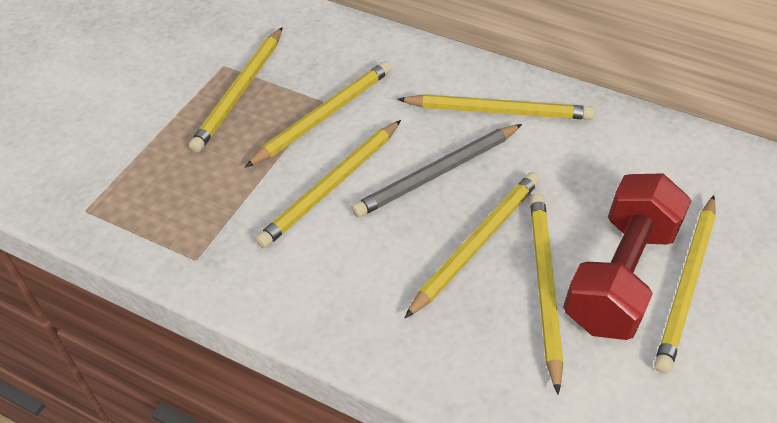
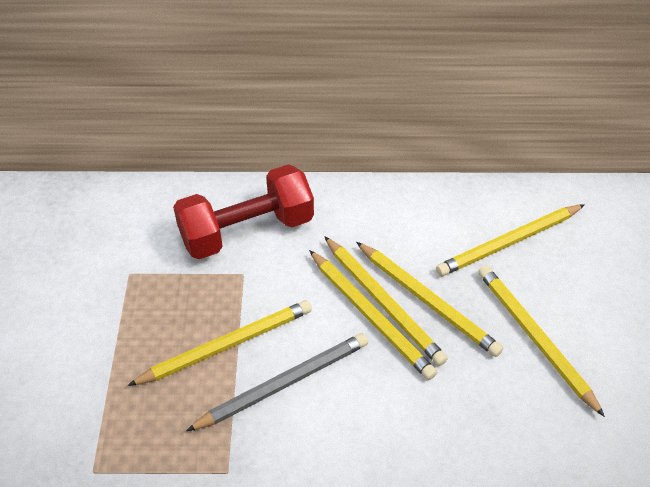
yellow pencil: 7 -> 6

